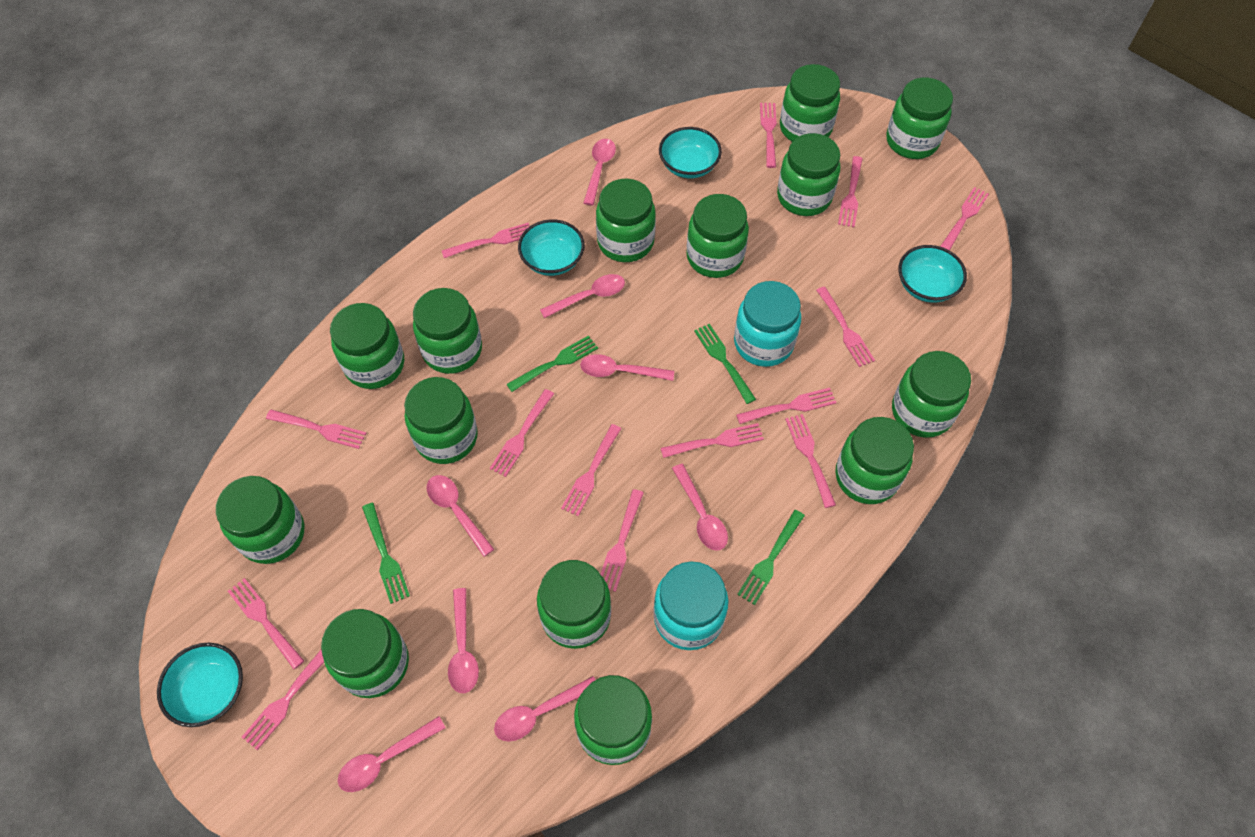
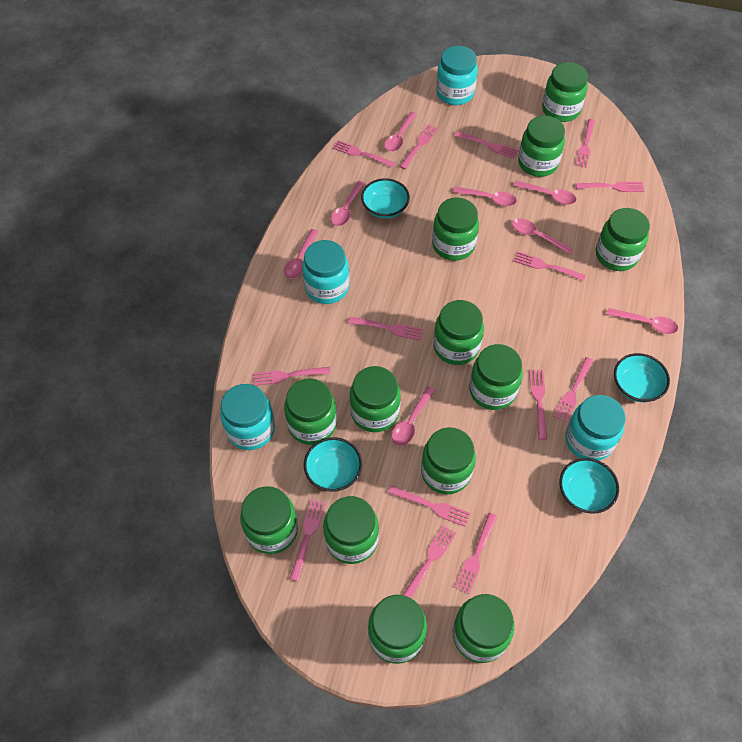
green fork: 4 -> 0
green jar: 14 -> 13
turquoise jar: 2 -> 4

